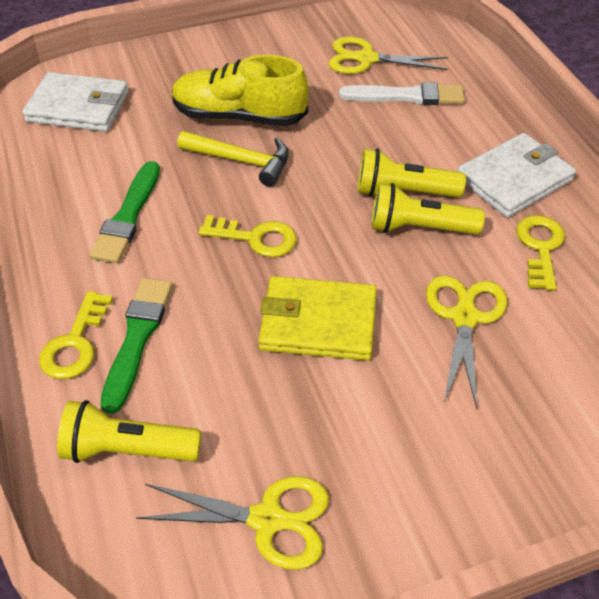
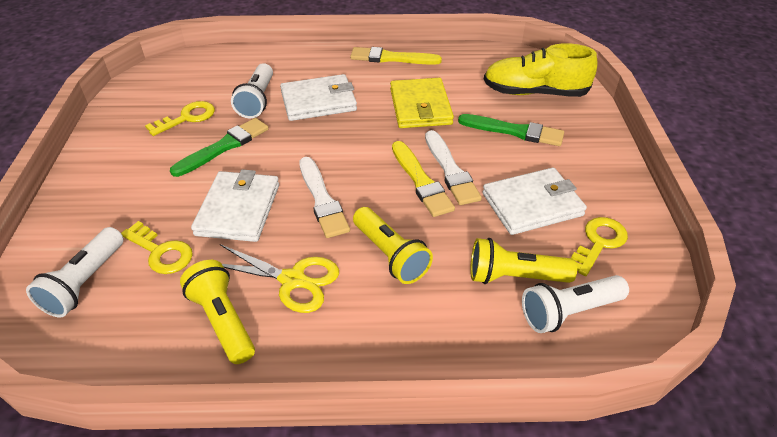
white brush: 1 -> 2
white flashlight: 0 -> 3
white wallet: 2 -> 3
yellow brush: 0 -> 2
yellow hammer: 1 -> 0
yellow scissors: 3 -> 1

